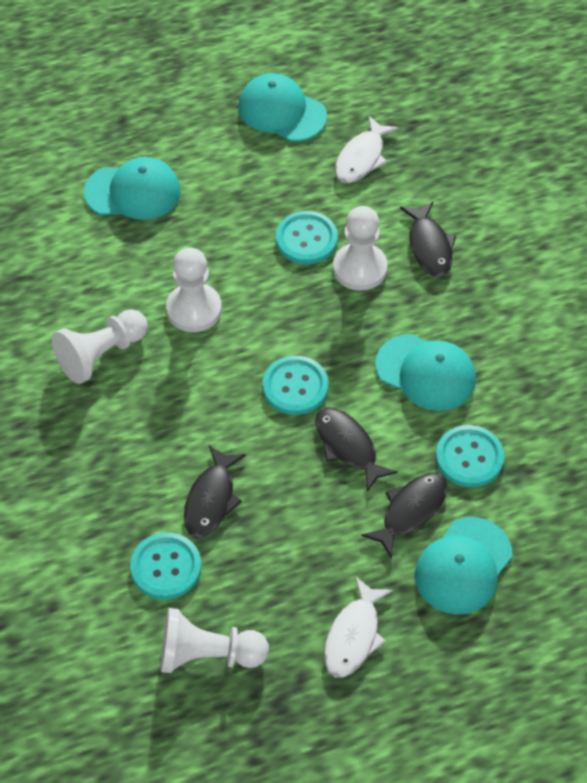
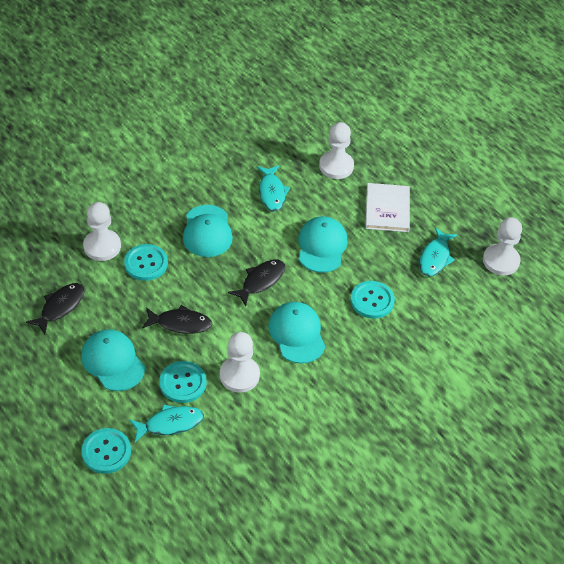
black fish: 4 -> 3
turquoise fish: 0 -> 3
white book: 0 -> 1
white fish: 2 -> 0

